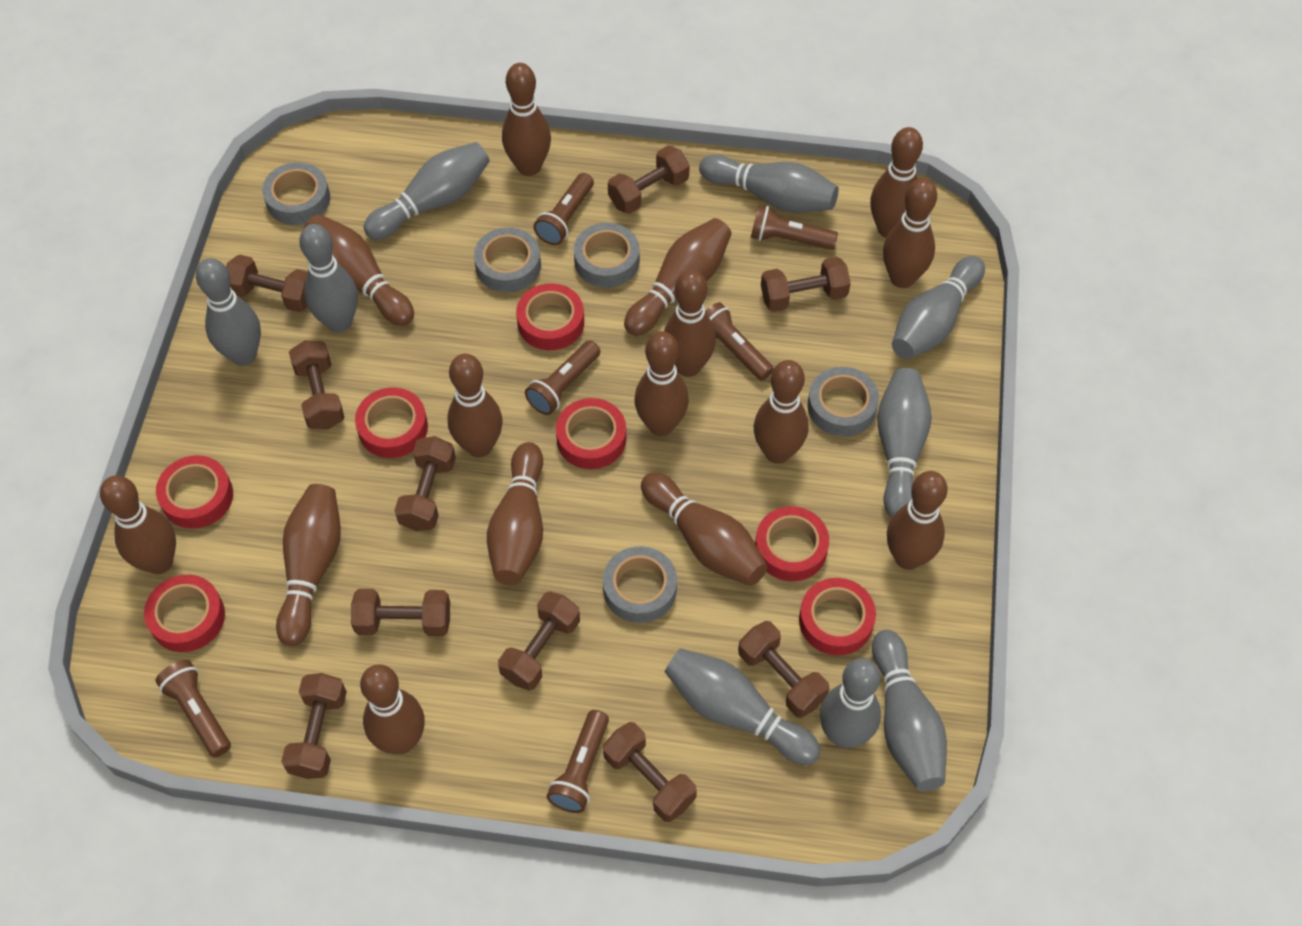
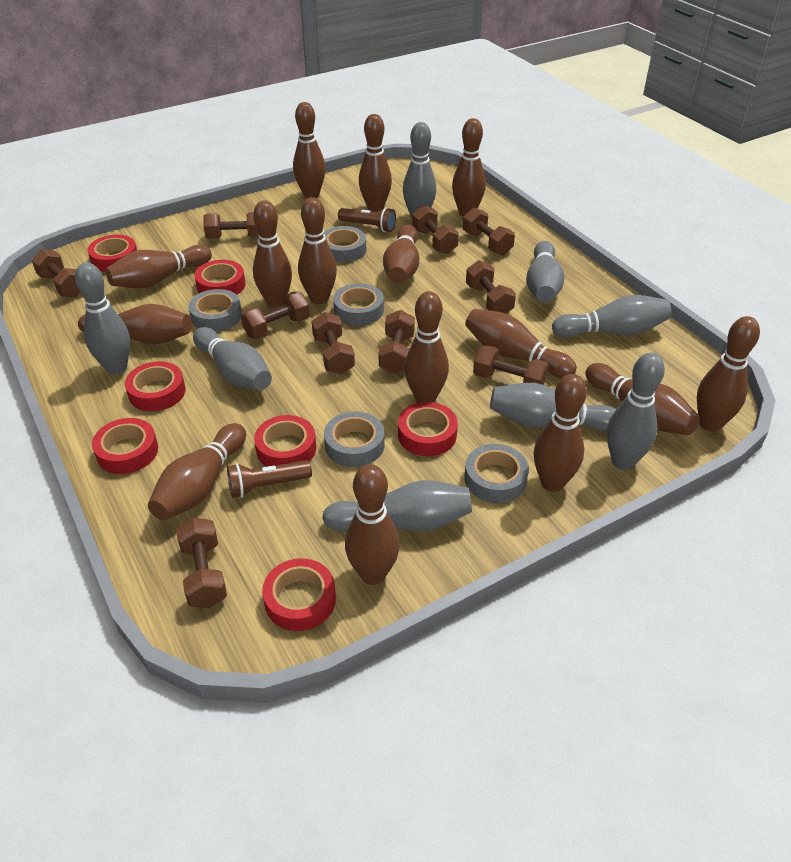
brown flashlight: 6 -> 2
grey bowling pin: 9 -> 8

